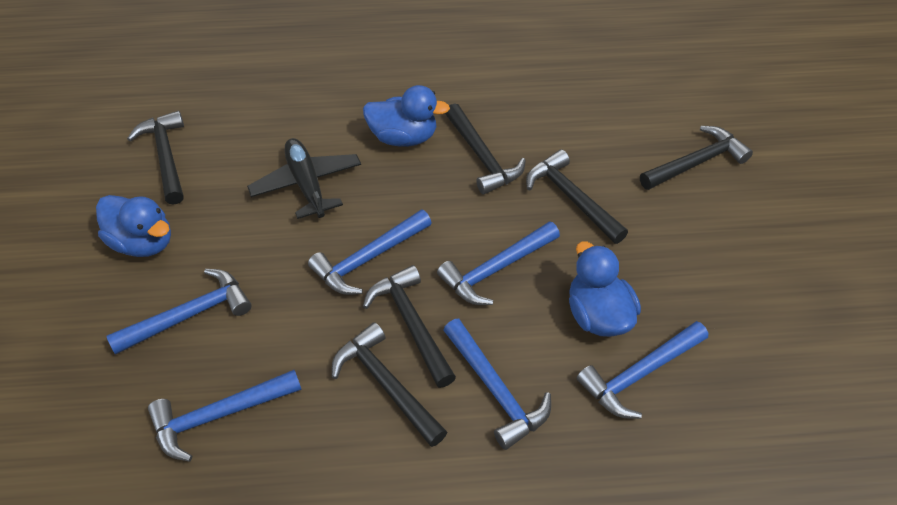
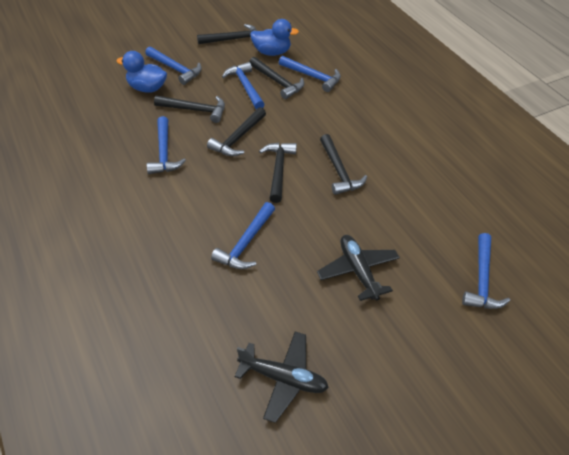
black plane: 1 -> 2
blue duck: 3 -> 2

